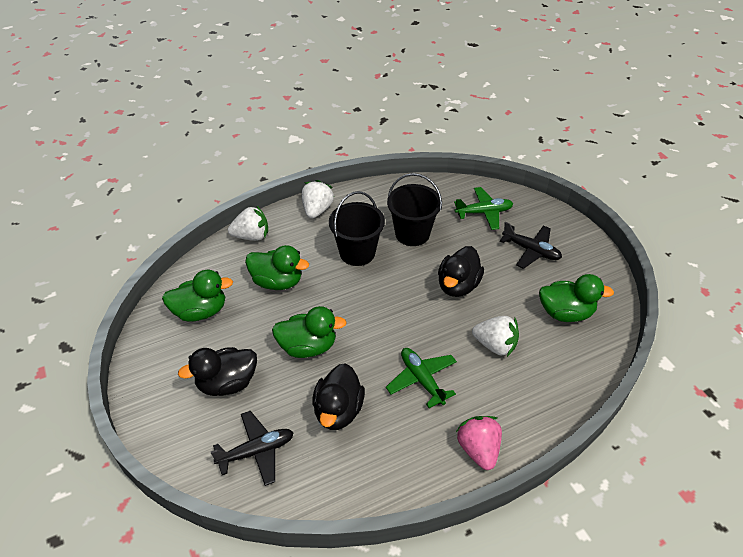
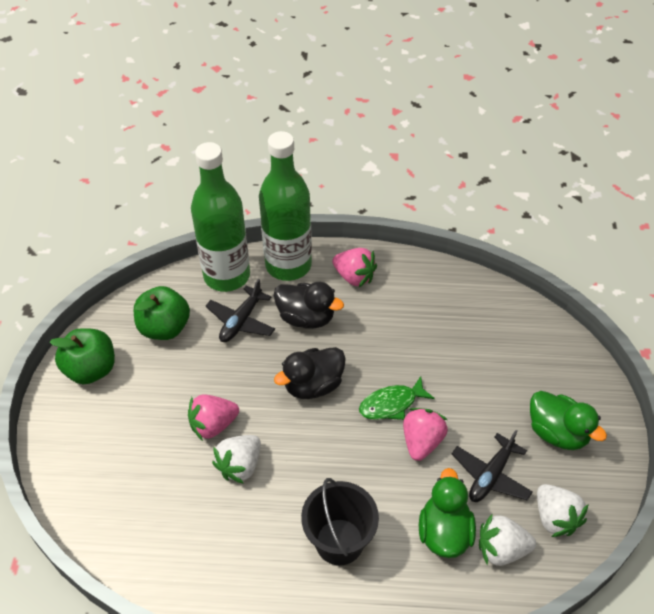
black bucket: 2 -> 1
black duck: 3 -> 2
green apple: 0 -> 2
green bottle: 0 -> 2
green duck: 4 -> 2
green fish: 0 -> 1
green plane: 2 -> 0
pink strawberry: 1 -> 3

